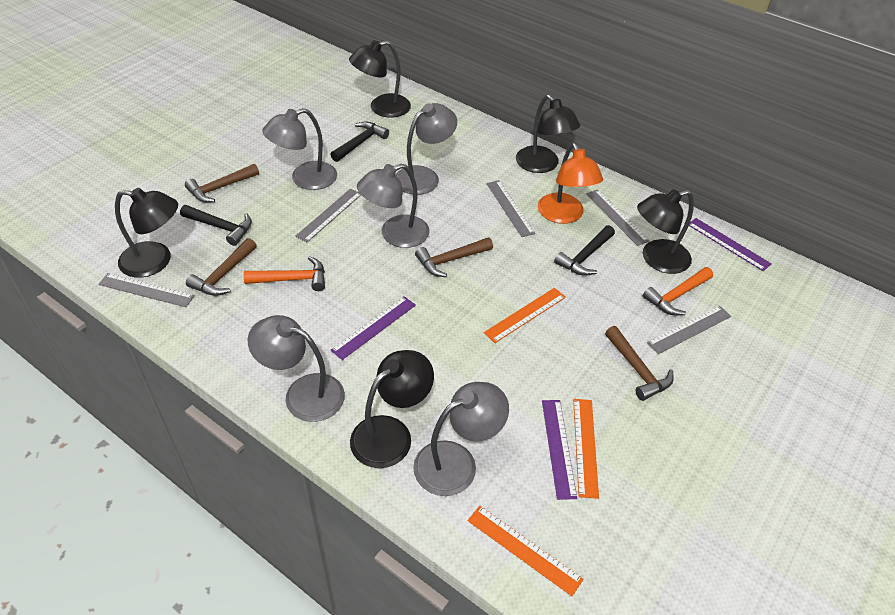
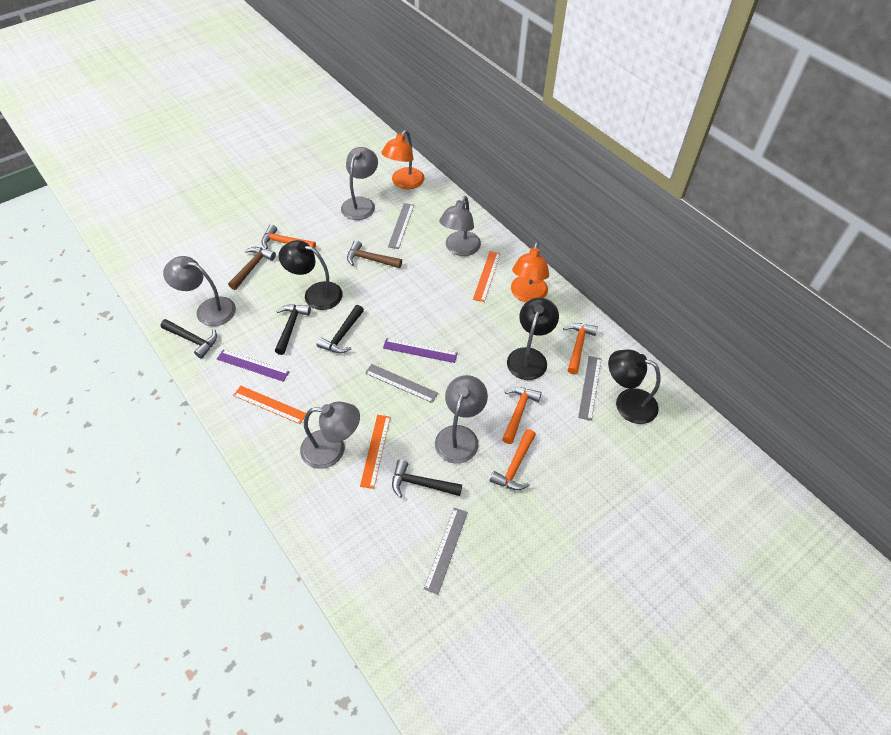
black hammer: 3 -> 4
black lamp: 5 -> 3
brown hammer: 4 -> 2
grey ruler: 5 -> 4
orange hammer: 2 -> 4
orange lamp: 1 -> 2
purple ruler: 3 -> 2

